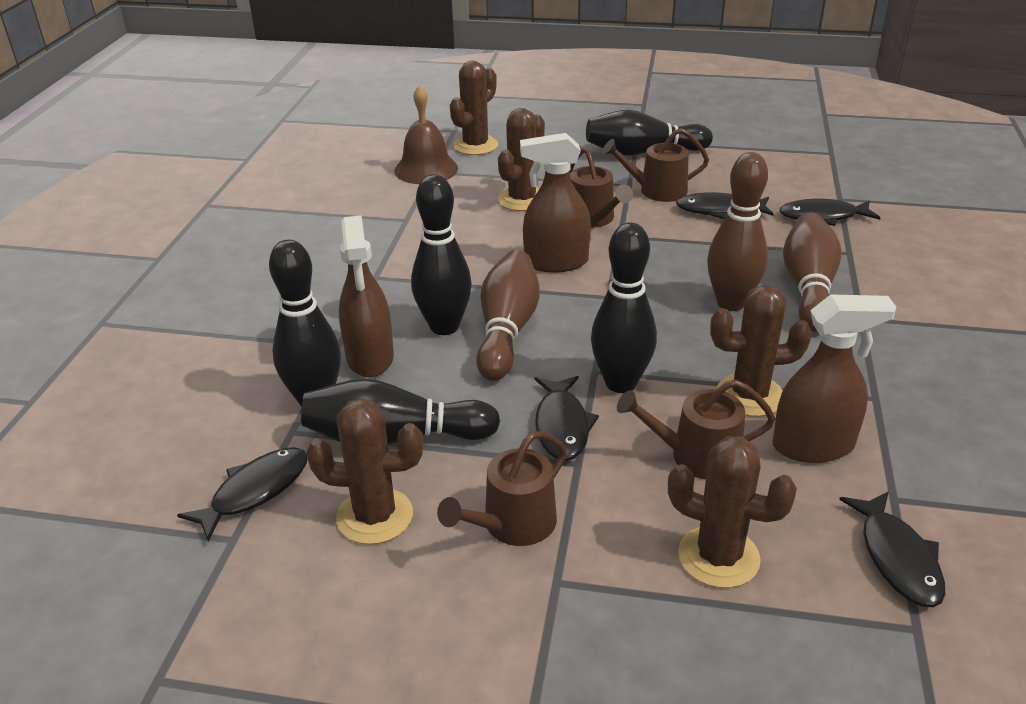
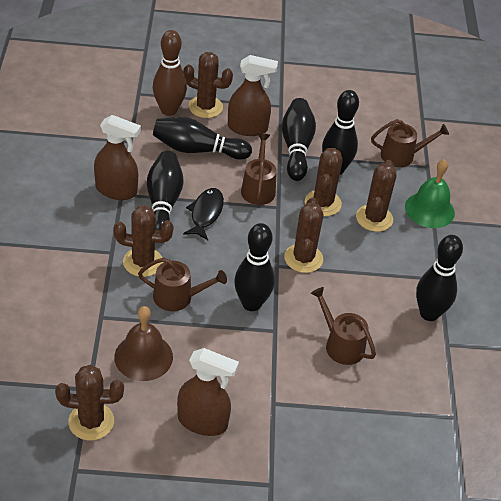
black bowling pin: 5 -> 6
black fish: 5 -> 1
brown bowling pin: 3 -> 1
brown cactus: 5 -> 6
green bell: 0 -> 1

